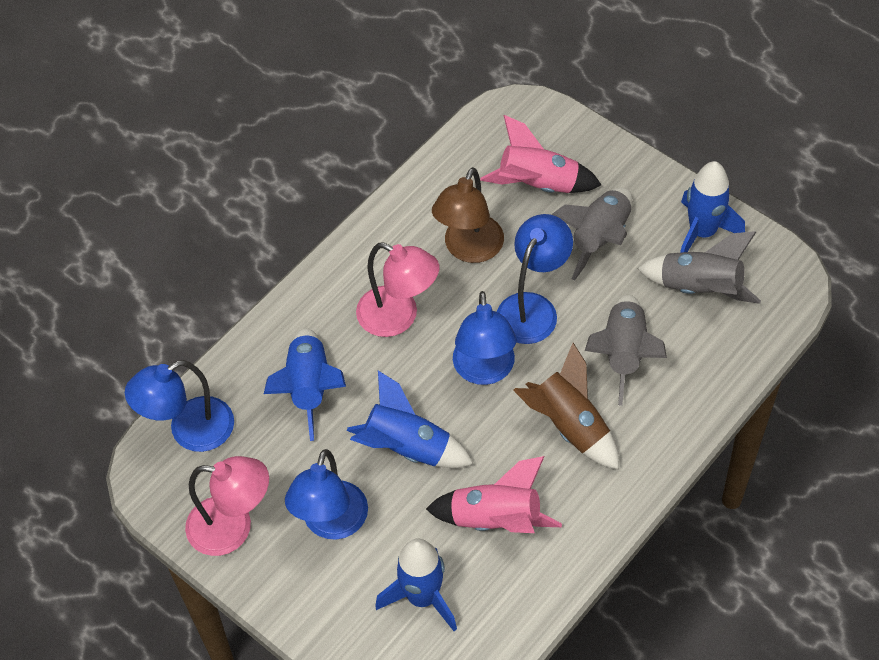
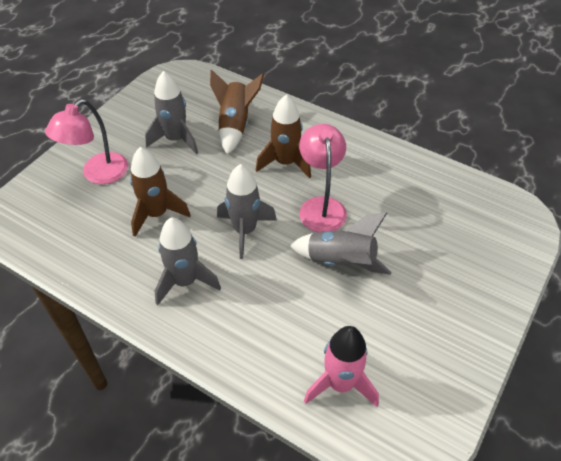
blue lamp: 4 -> 0
blue rocket: 4 -> 0
brown lamp: 1 -> 0
brown rocket: 1 -> 3
grey rocket: 3 -> 4
pink rocket: 2 -> 1

